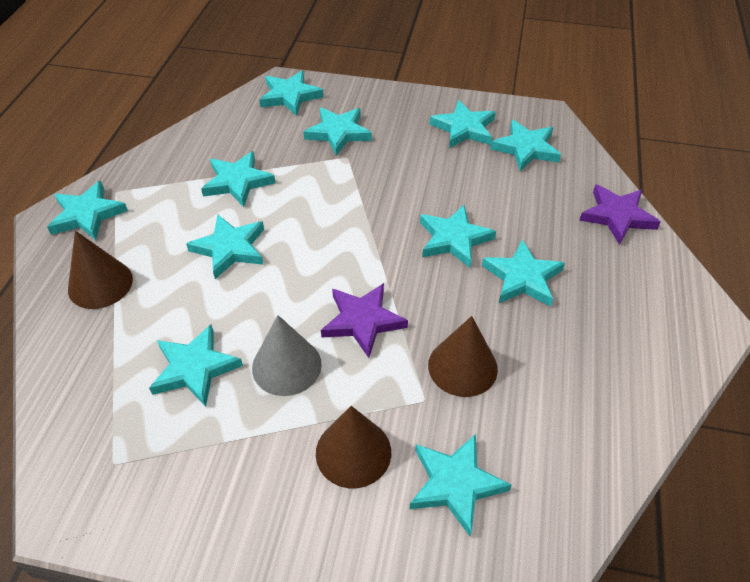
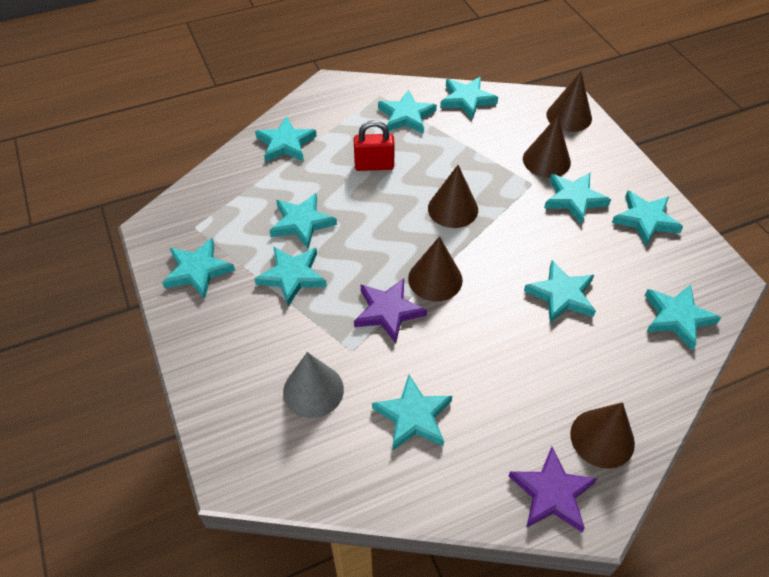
brown cone: 3 -> 5
red padlock: 0 -> 1

